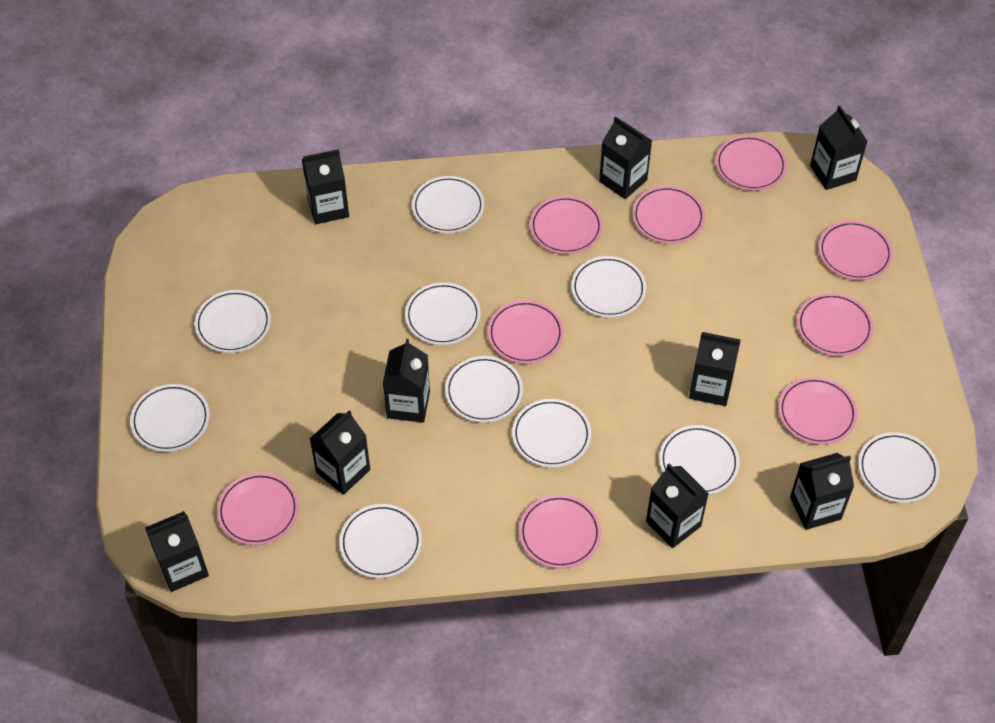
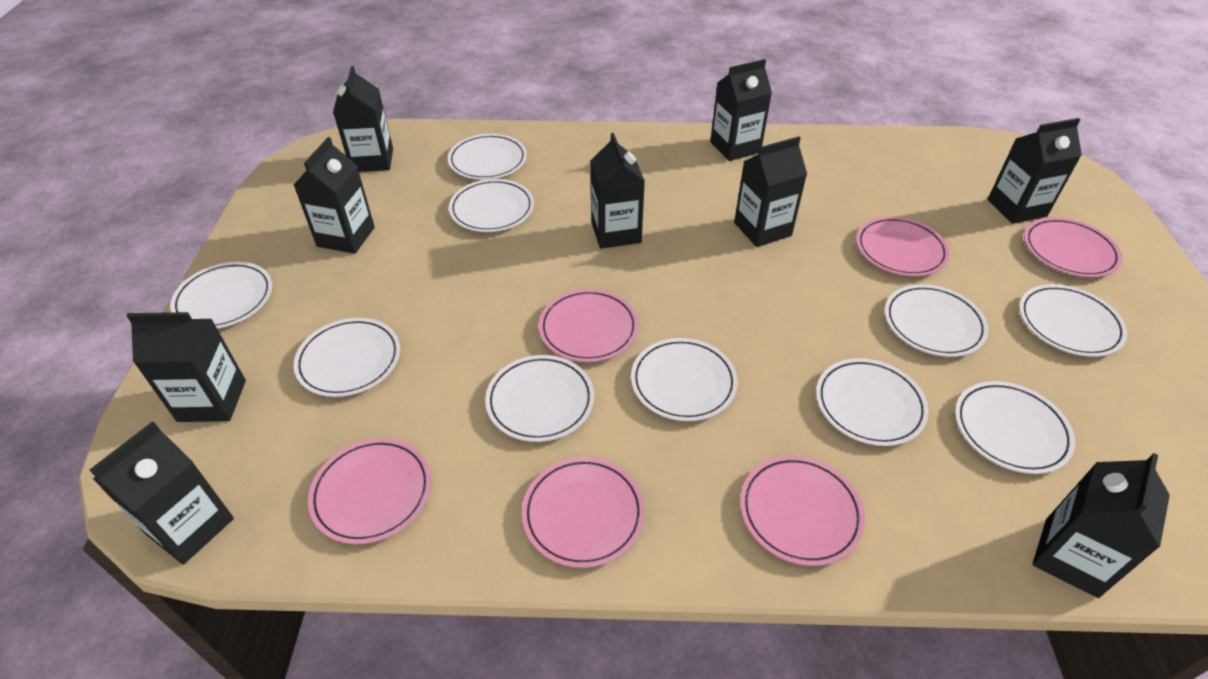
pink plate: 9 -> 6

